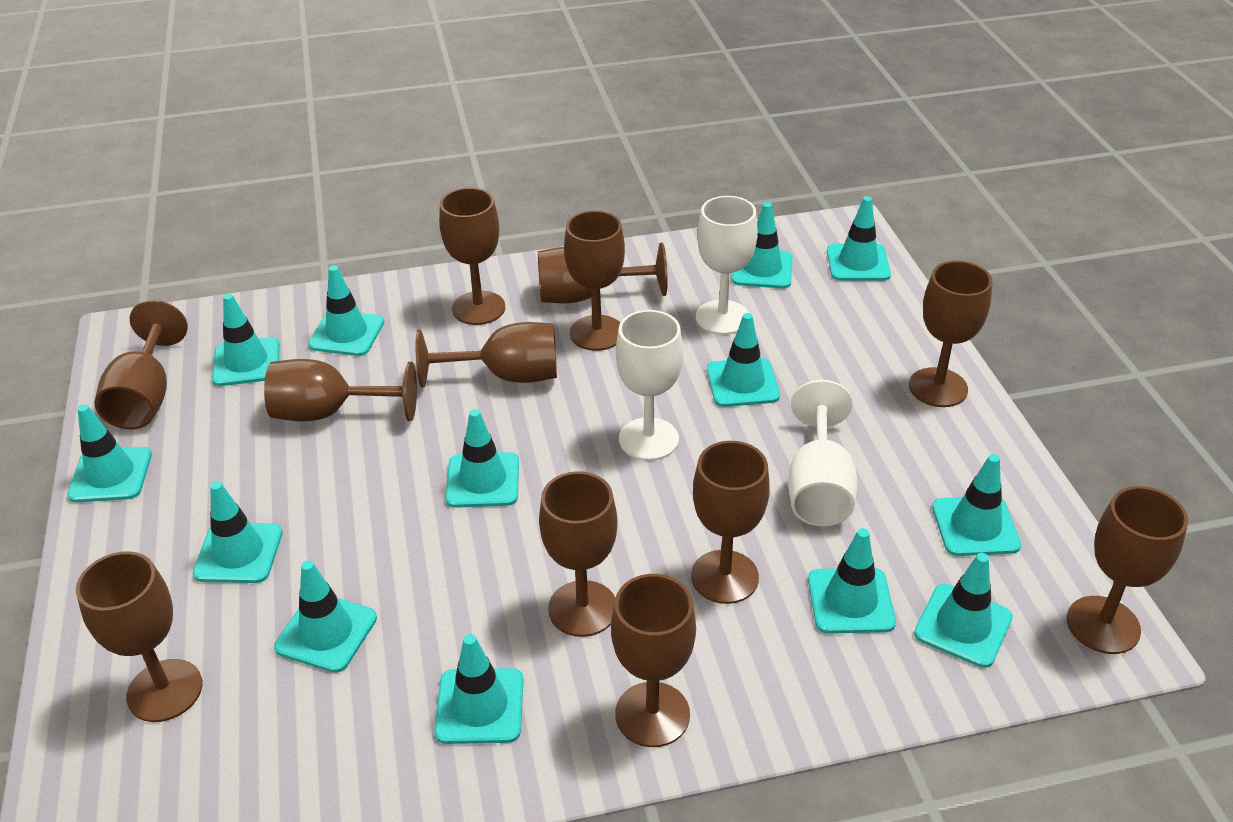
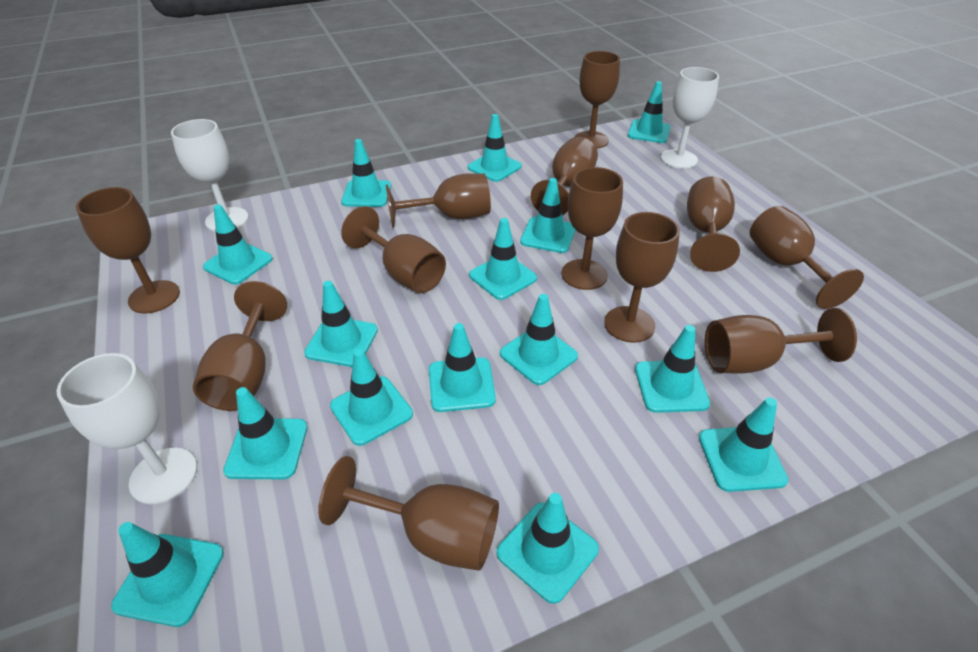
turquoise traffic cone: 13 -> 15

